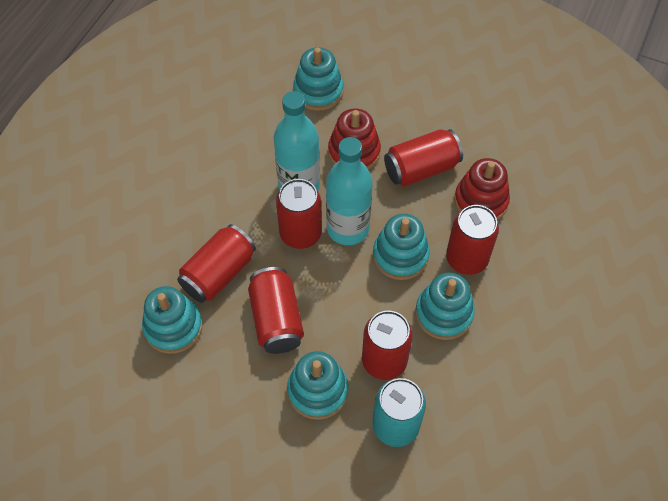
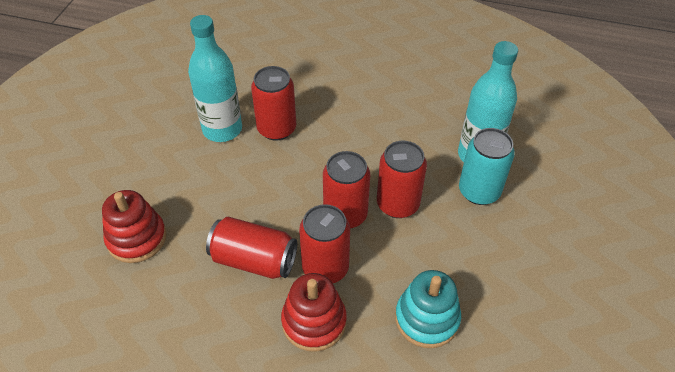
red can: 6 -> 5
turquoise stacking toy: 5 -> 1

